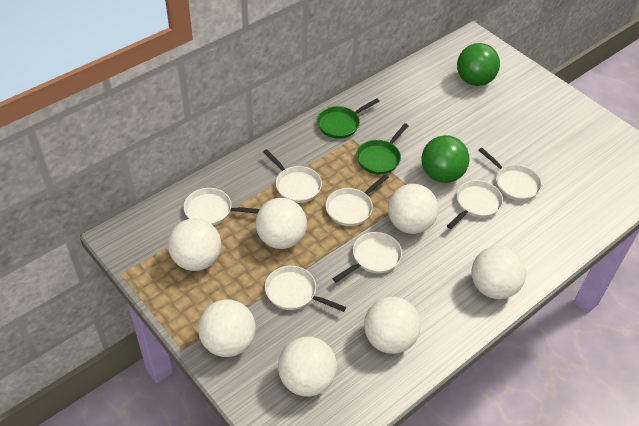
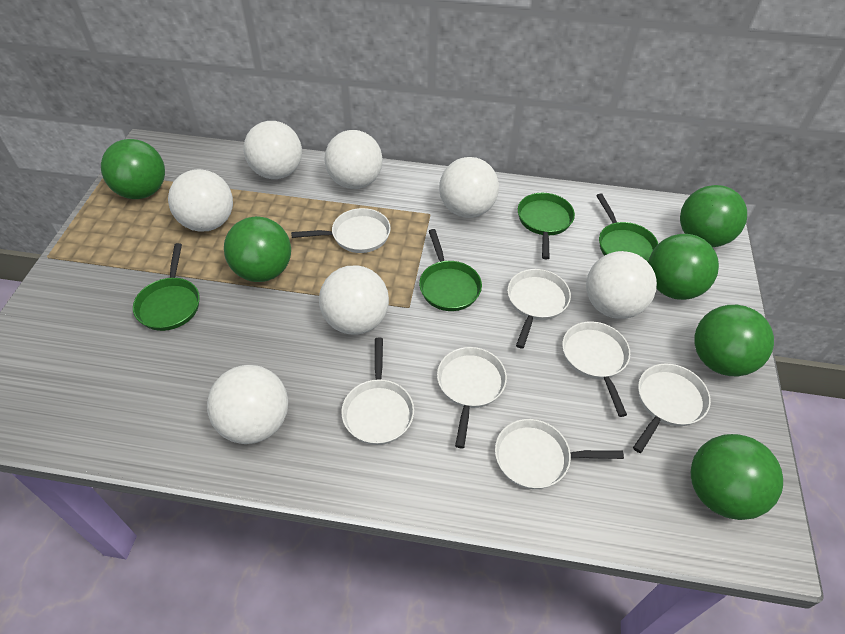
green ball: 2 -> 6
green pan: 2 -> 4

